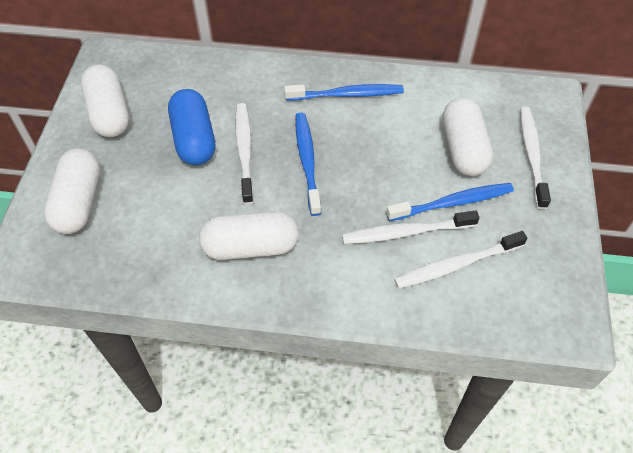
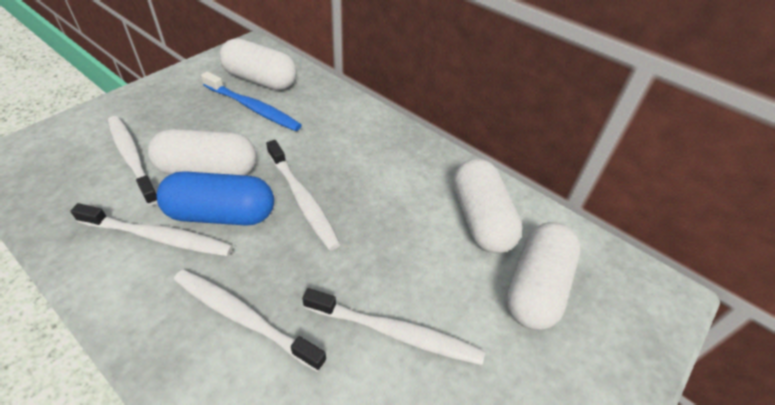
blue toothbrush: 3 -> 1
white toothbrush: 4 -> 5

